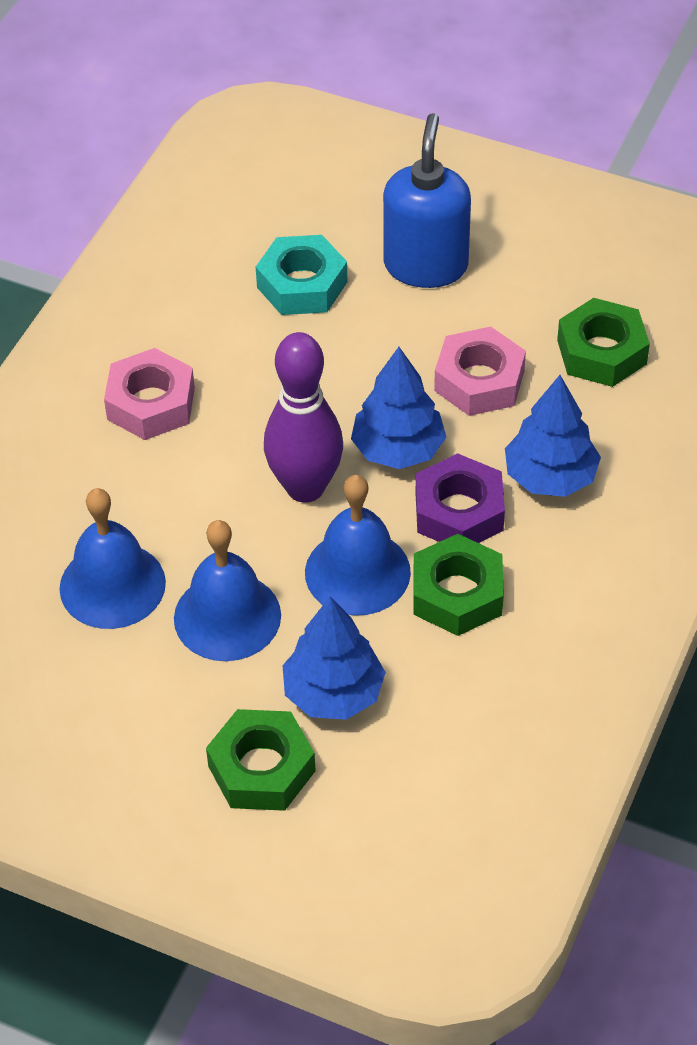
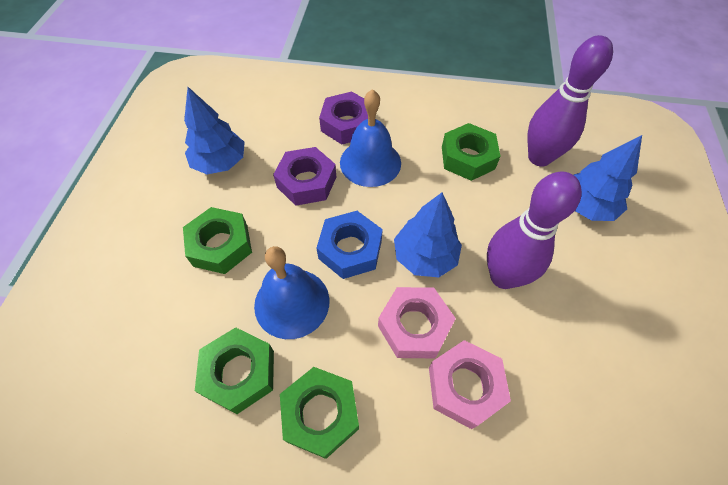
blue bell: 3 -> 2
blue nut: 0 -> 1
blue soap dispenser: 1 -> 0
green nut: 3 -> 4
purple bowling pin: 1 -> 2
purple nut: 1 -> 2
turquoise nut: 1 -> 0

